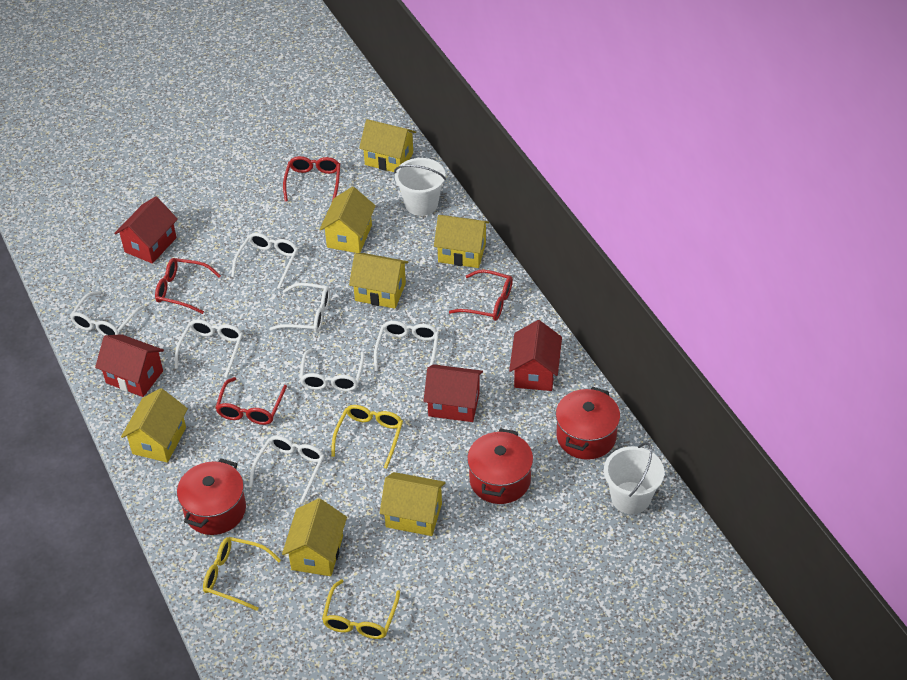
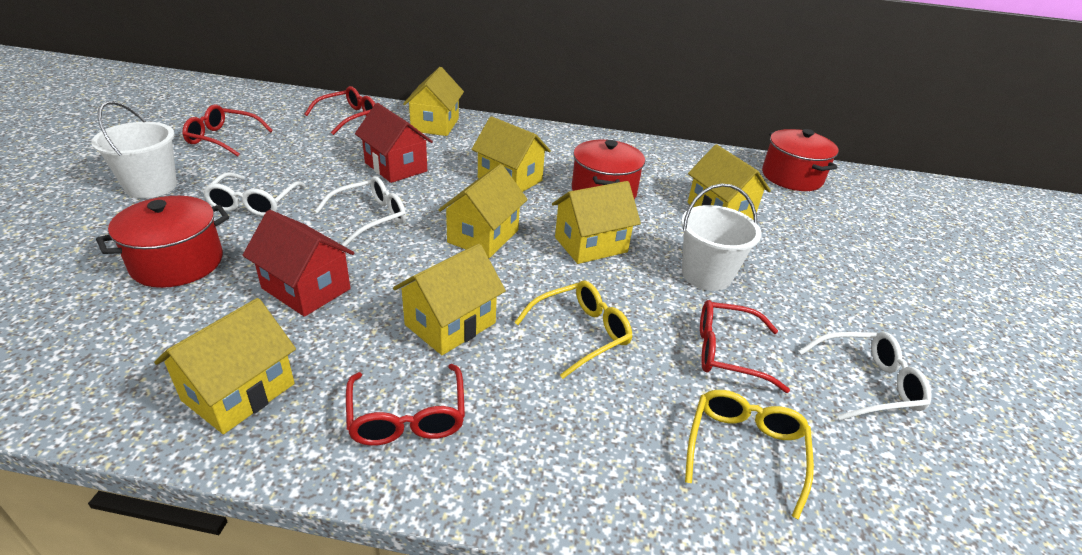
red house: 4 -> 2
white glasses: 7 -> 3
yellow glasses: 3 -> 2

